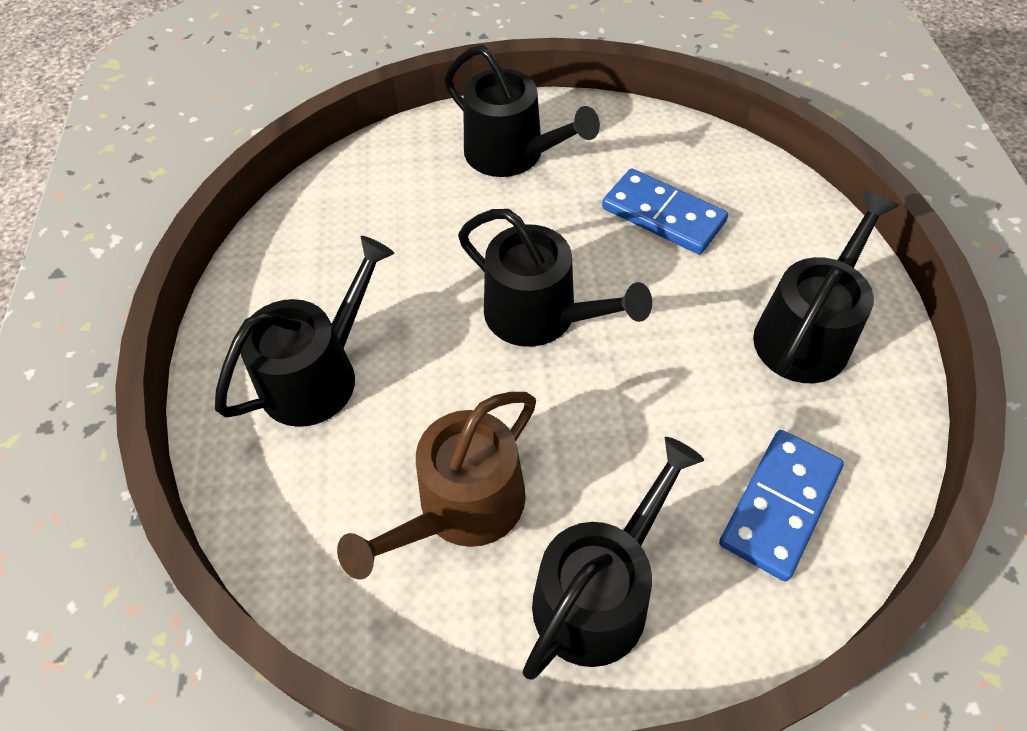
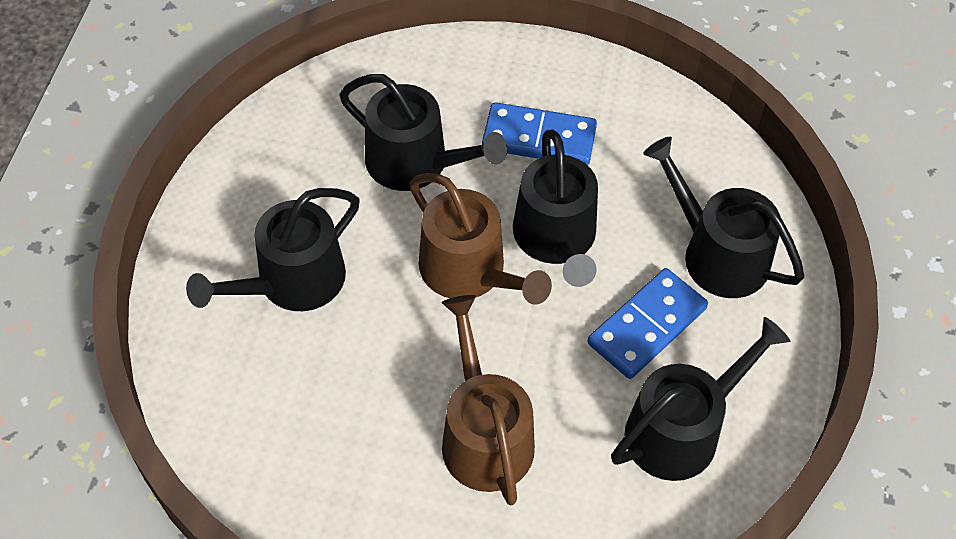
brown watering can: 1 -> 2

